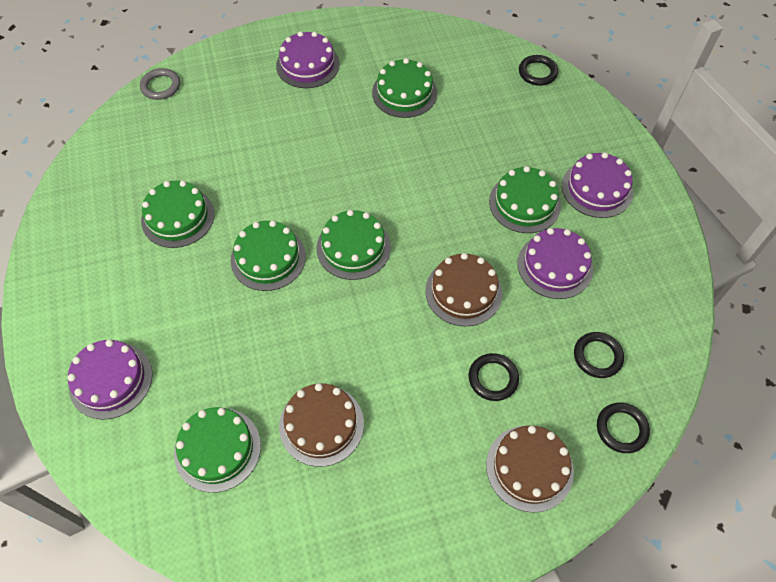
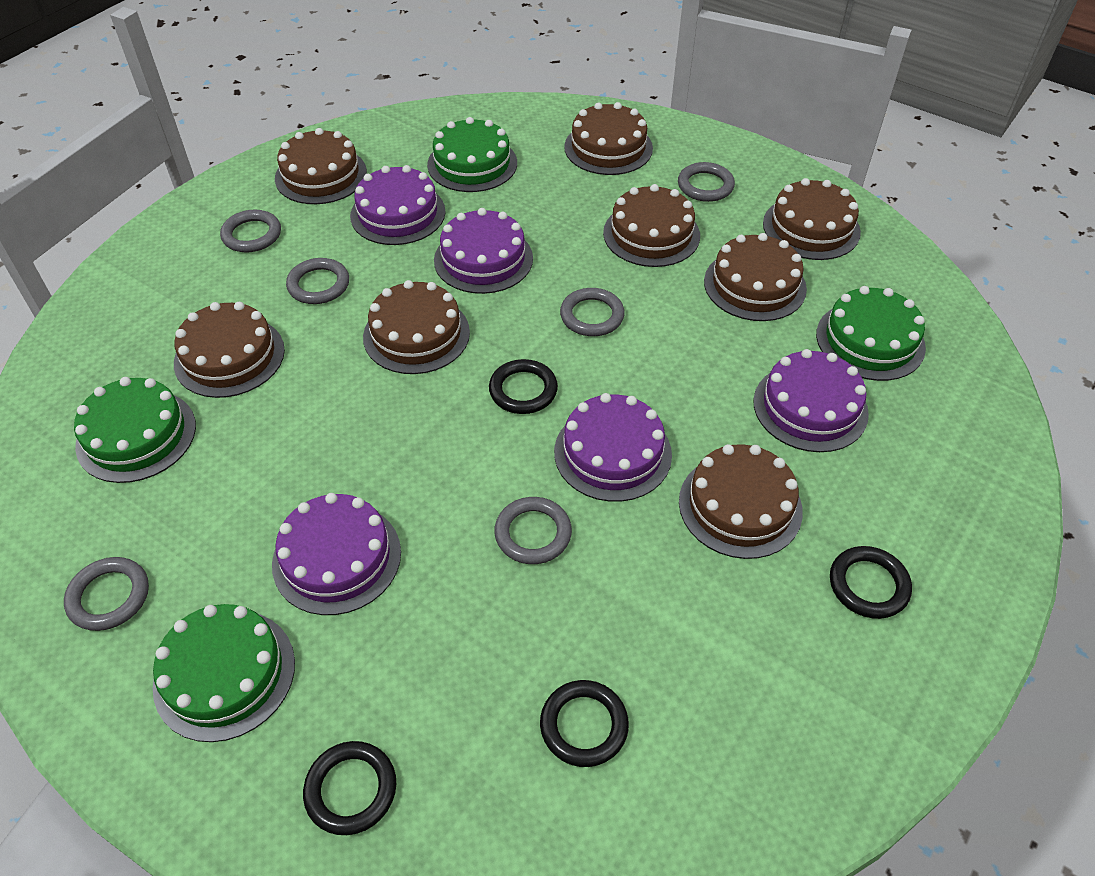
brown cake: 3 -> 8
green cake: 6 -> 4
grey ring: 1 -> 6
purple cake: 4 -> 5

